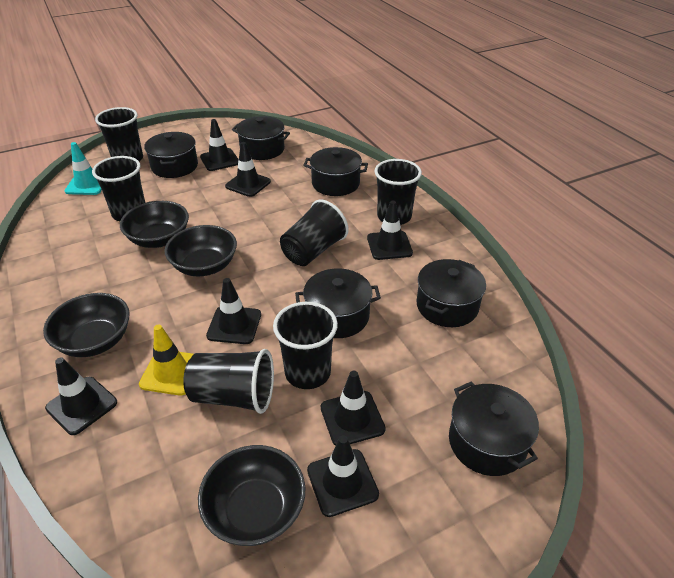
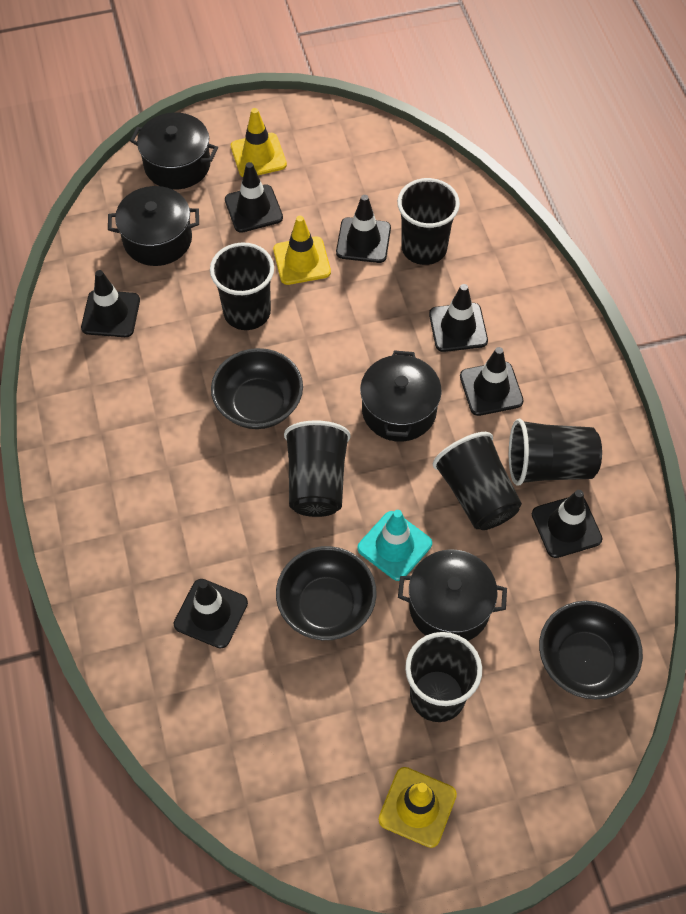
black bowl: 4 -> 3
black pot: 6 -> 4
yellow traffic cone: 1 -> 3

